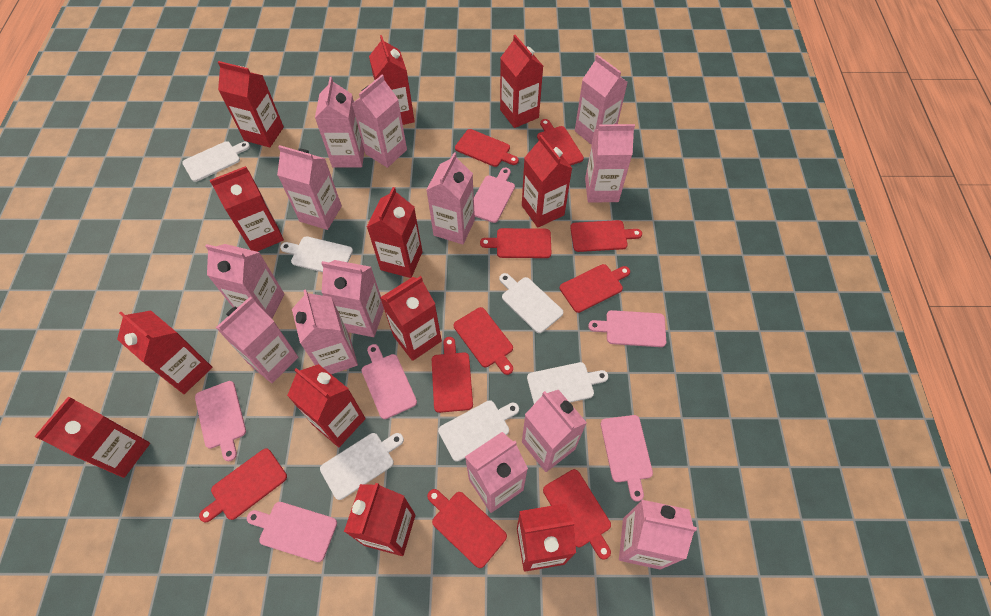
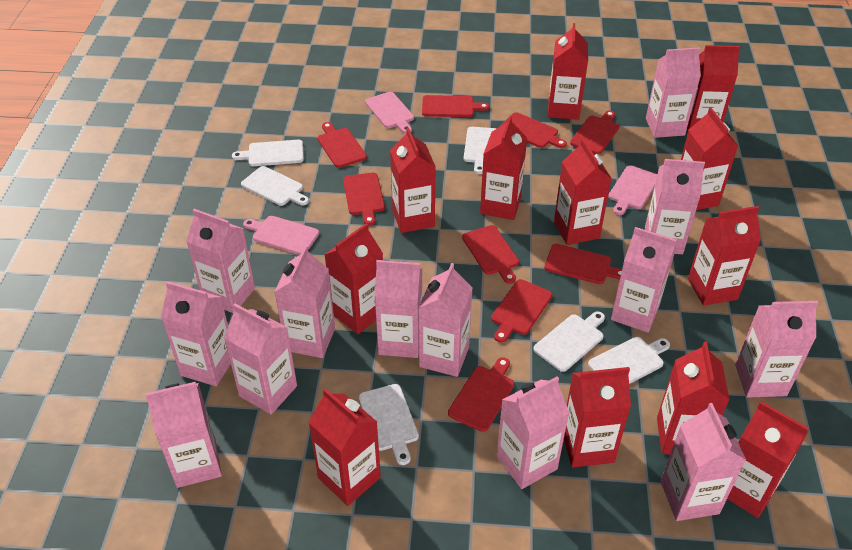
pink cutting board: 6 -> 3
red cutting board: 10 -> 9

